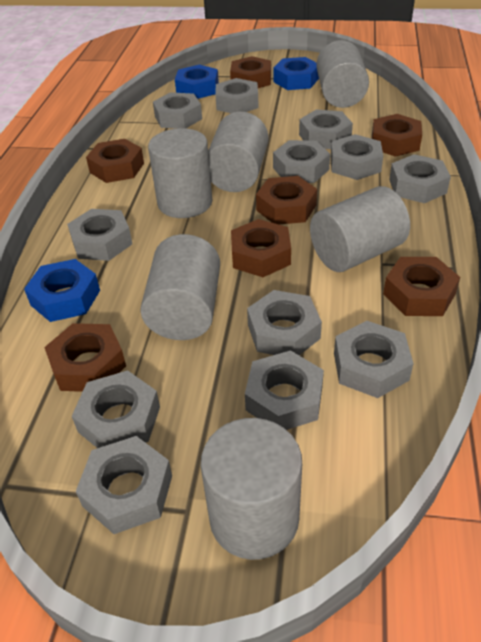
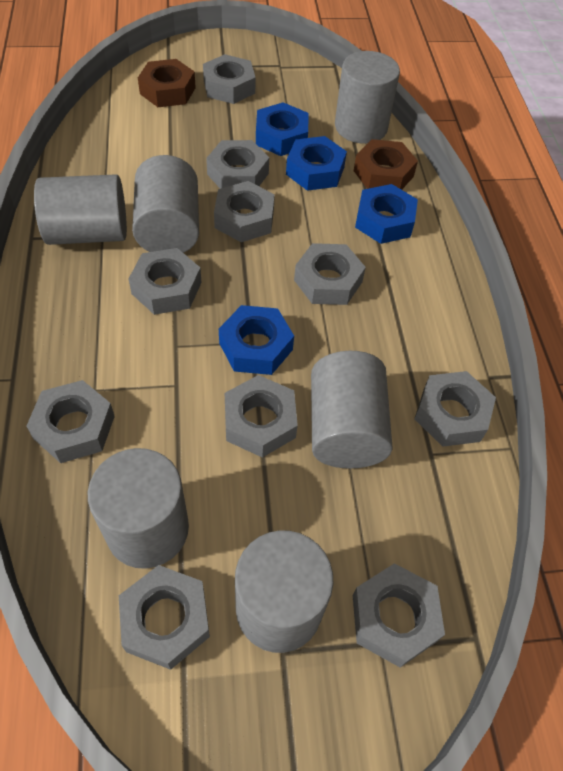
blue nut: 3 -> 4
brown nut: 7 -> 2
grey nut: 12 -> 10

